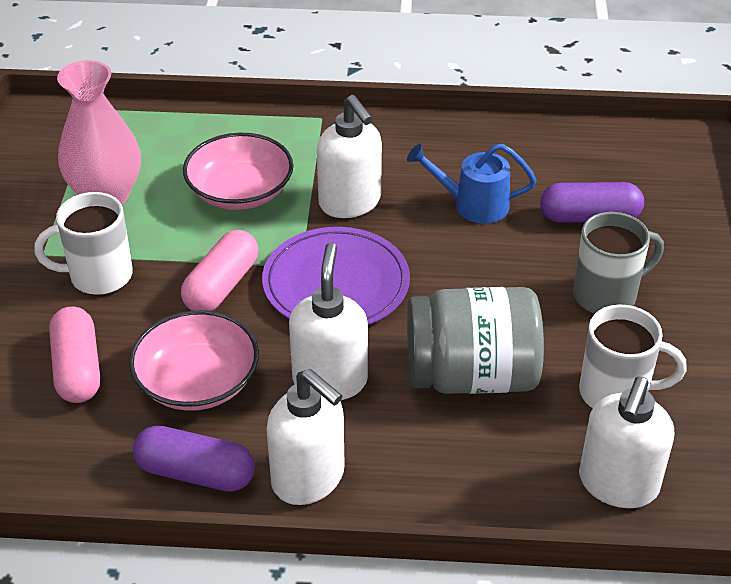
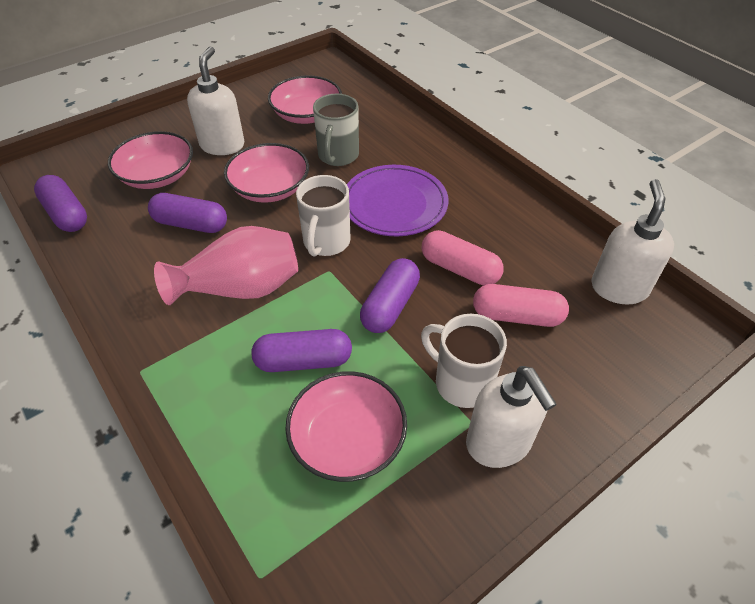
blue watering can: 1 -> 0
grey jar: 1 -> 0
pink bowl: 2 -> 4
purple capsule: 2 -> 4
white soap dispenser: 4 -> 3

